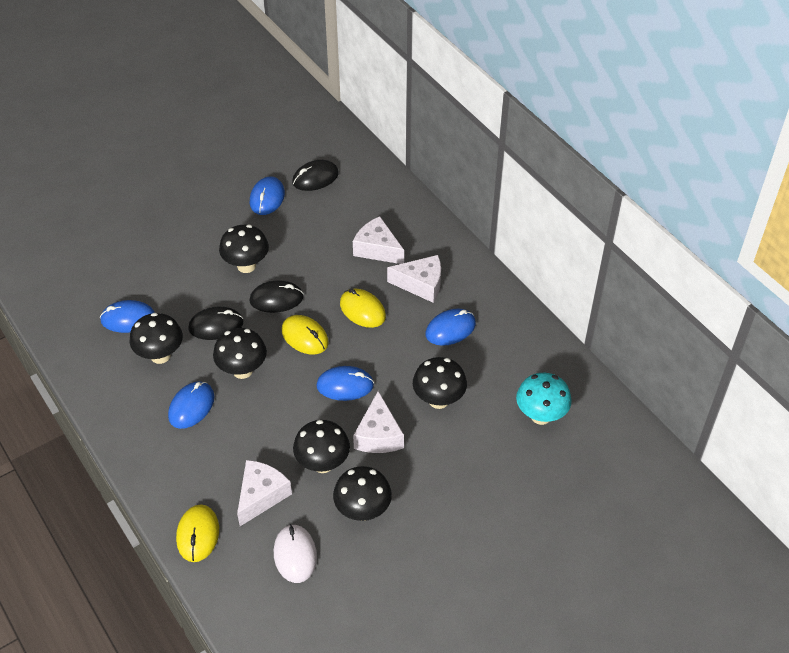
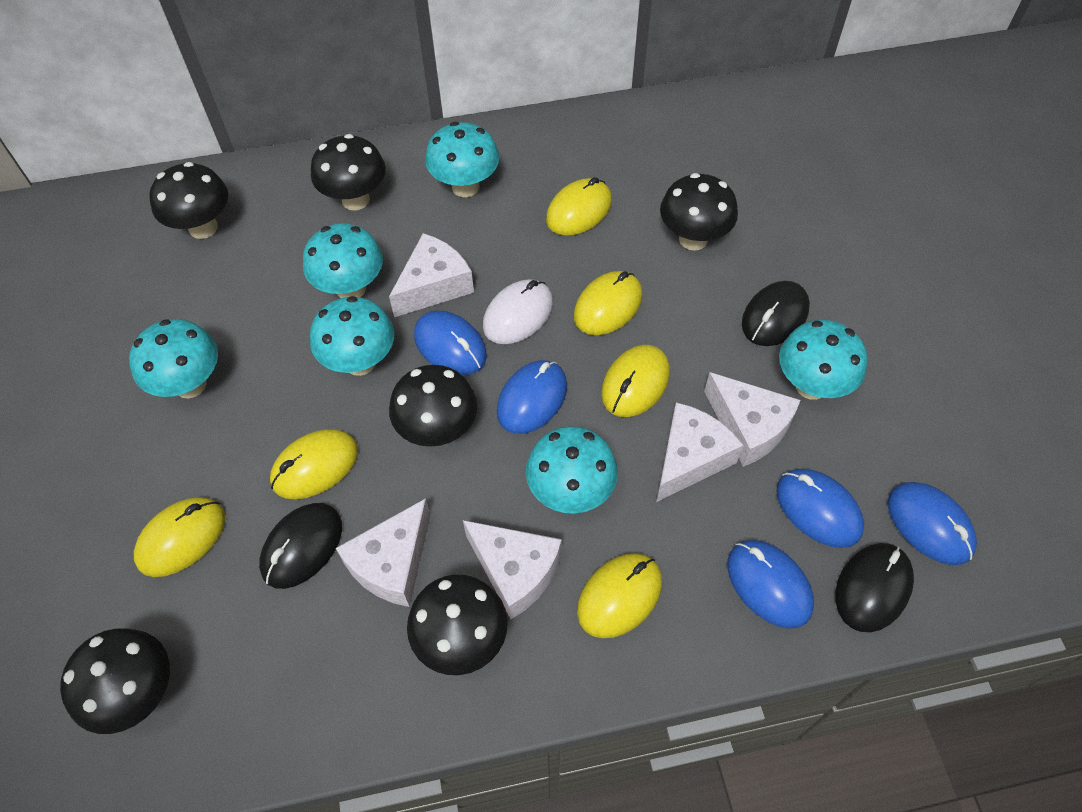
turquoise mushroom: 1 -> 6
white cheese: 4 -> 5
yellow mouse: 3 -> 6

